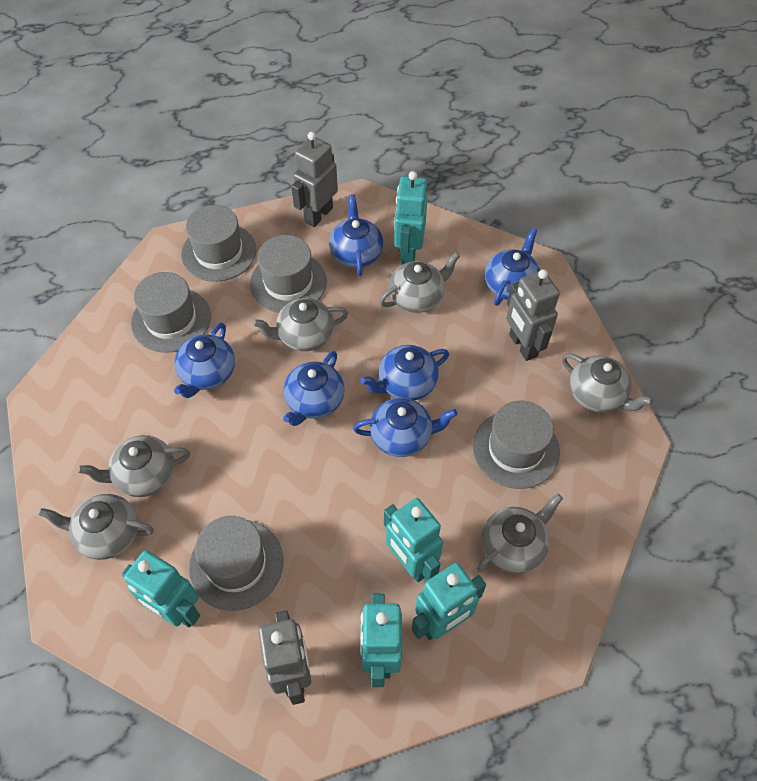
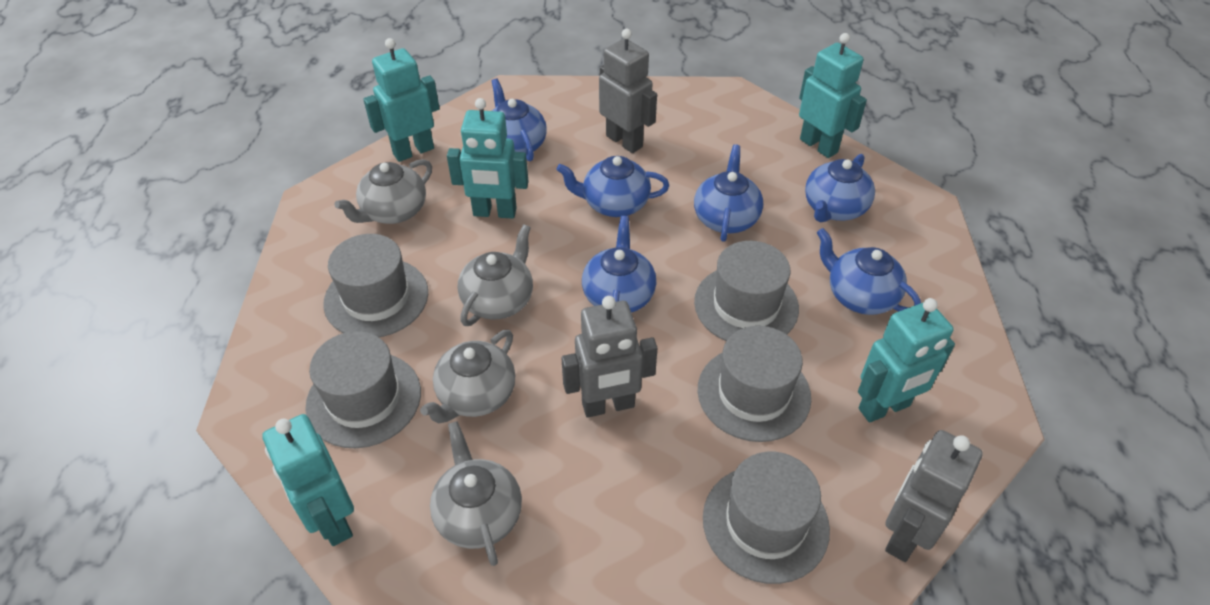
grey teapot: 6 -> 4

